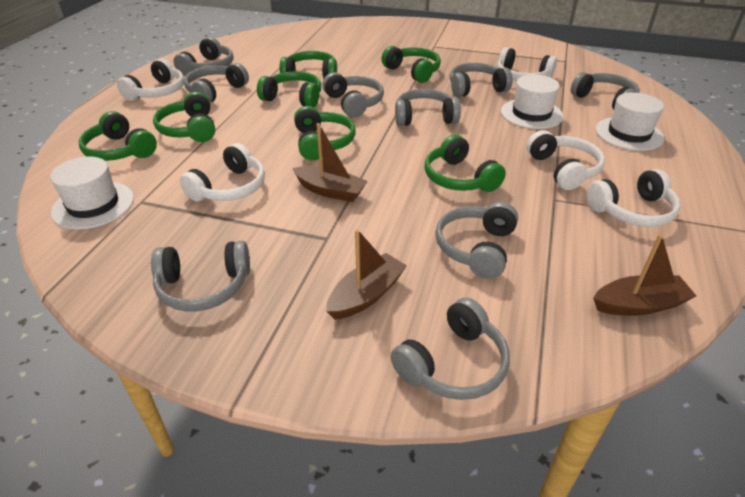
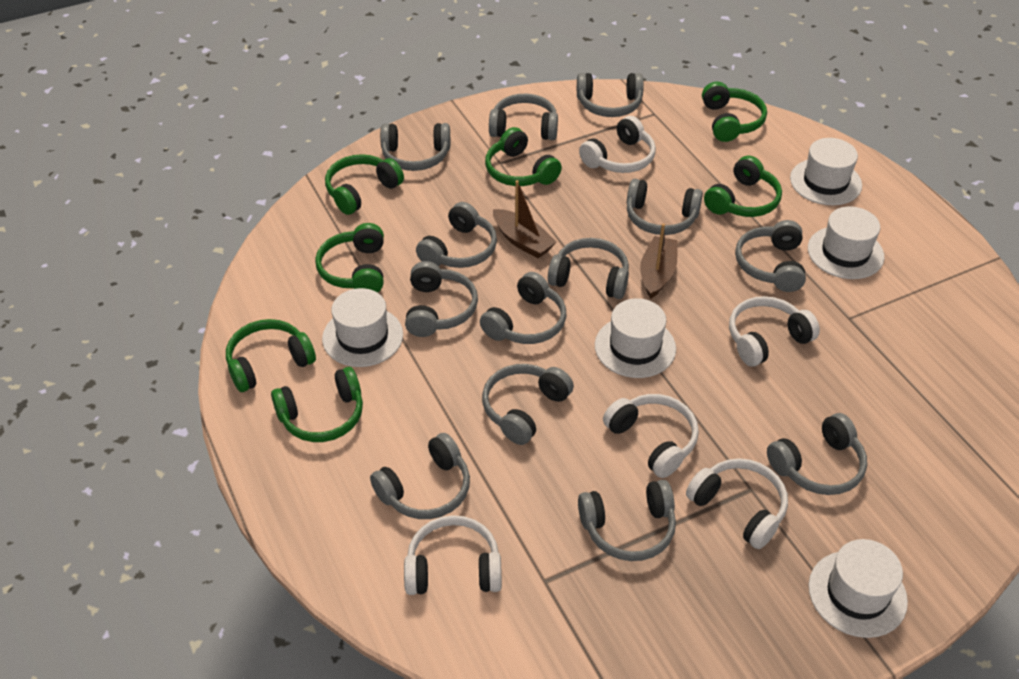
brown boat: 3 -> 2
grey headphones: 9 -> 13
white hat: 3 -> 5

